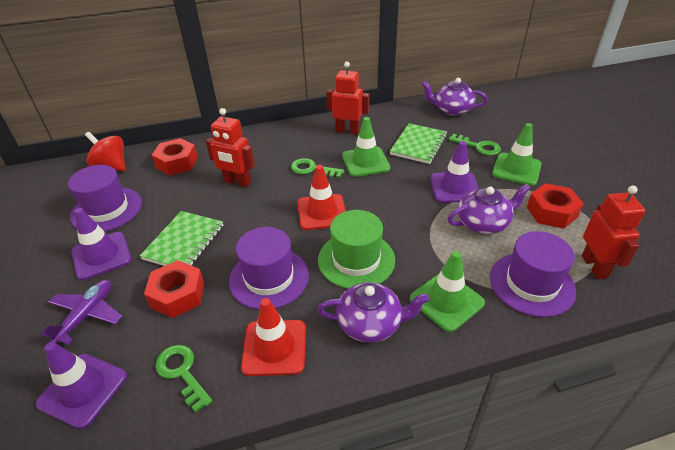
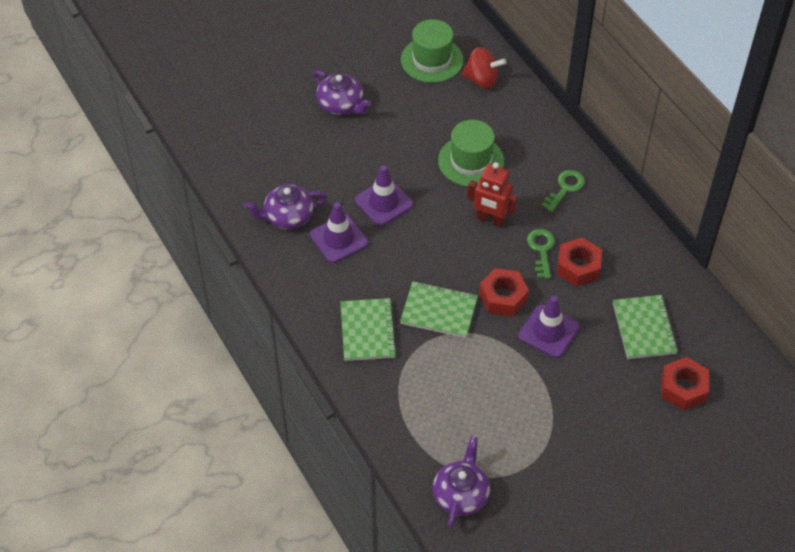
green hat: 1 -> 2
green key: 3 -> 2
green notebook: 2 -> 3
green traffic cone: 3 -> 0
purple hat: 3 -> 0
purple plane: 1 -> 0
red robot: 3 -> 1
red traffic cone: 2 -> 0

